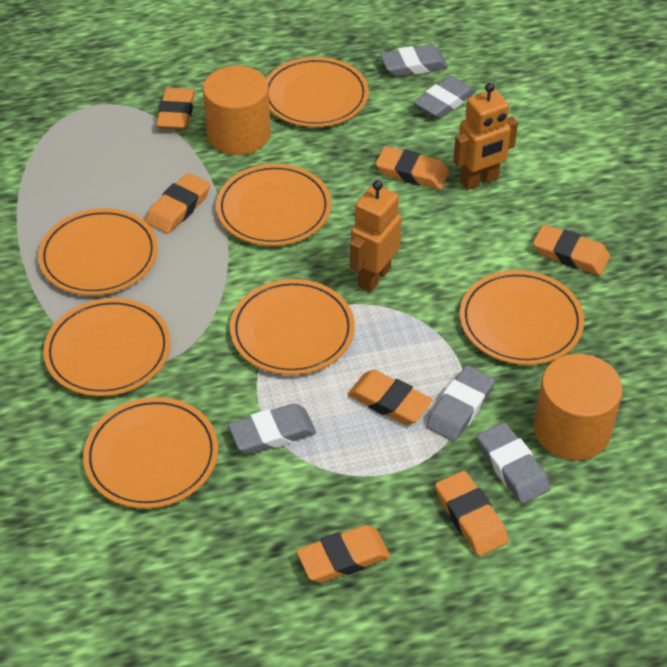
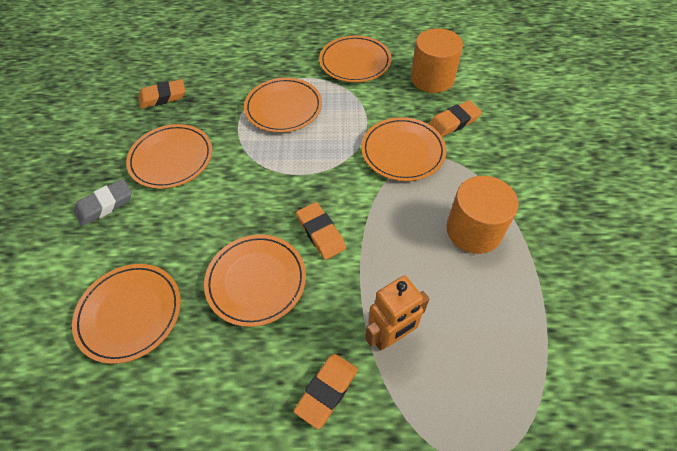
grey eraser: 5 -> 1
orange eraser: 7 -> 4
orange plate: 7 -> 6
orange robot: 2 -> 1

